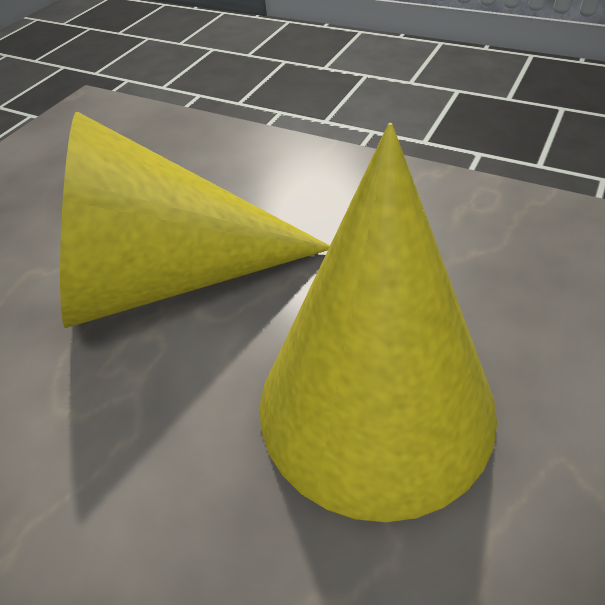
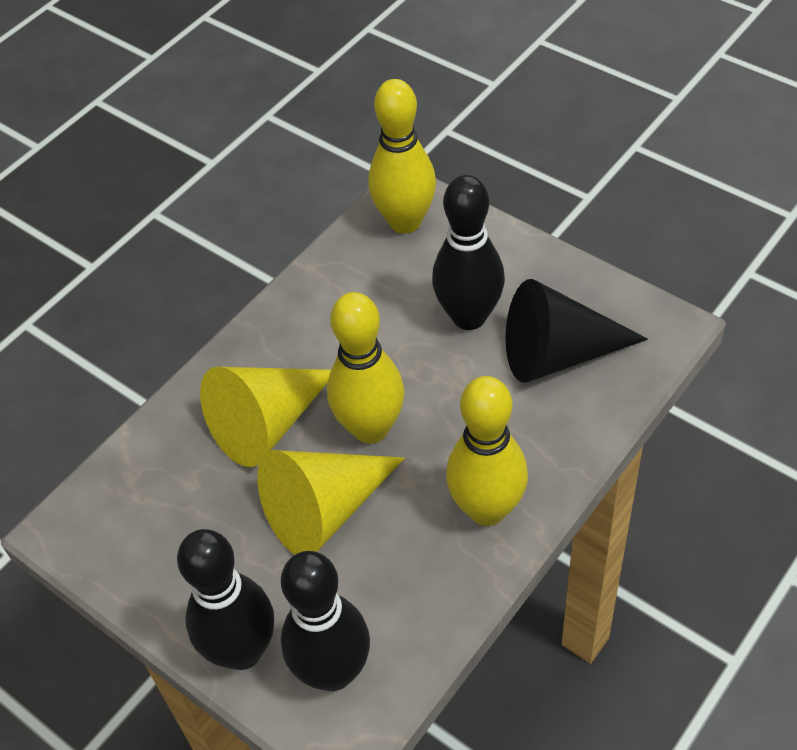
black bowling pin: 0 -> 3
black cone: 0 -> 1
yellow bowling pin: 0 -> 3

